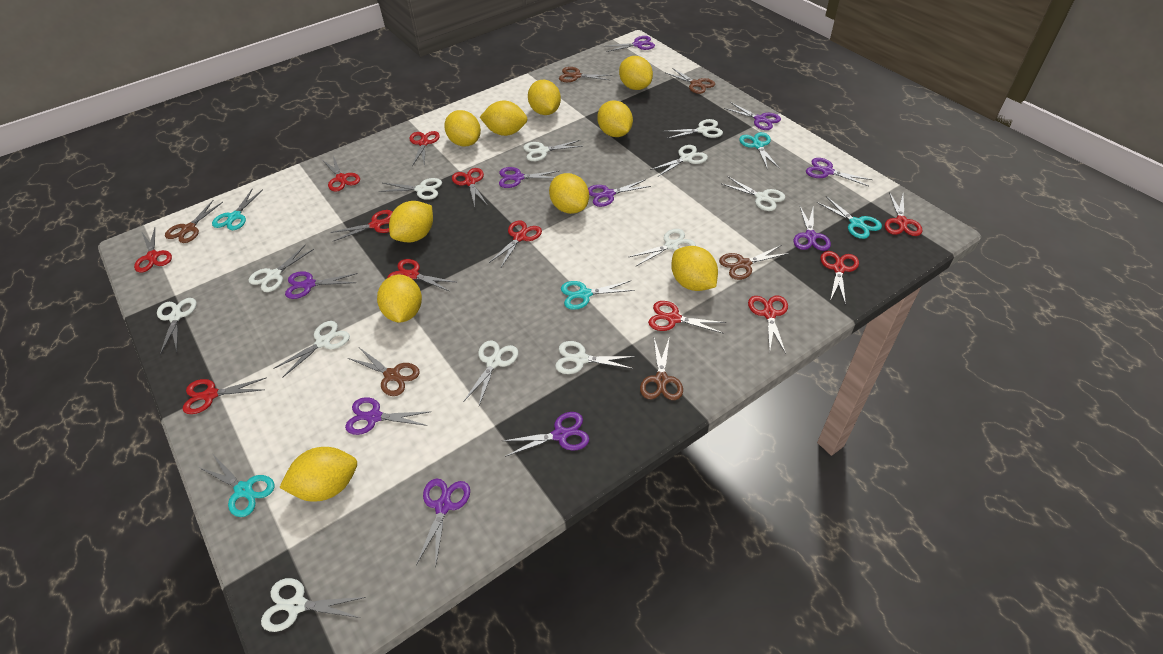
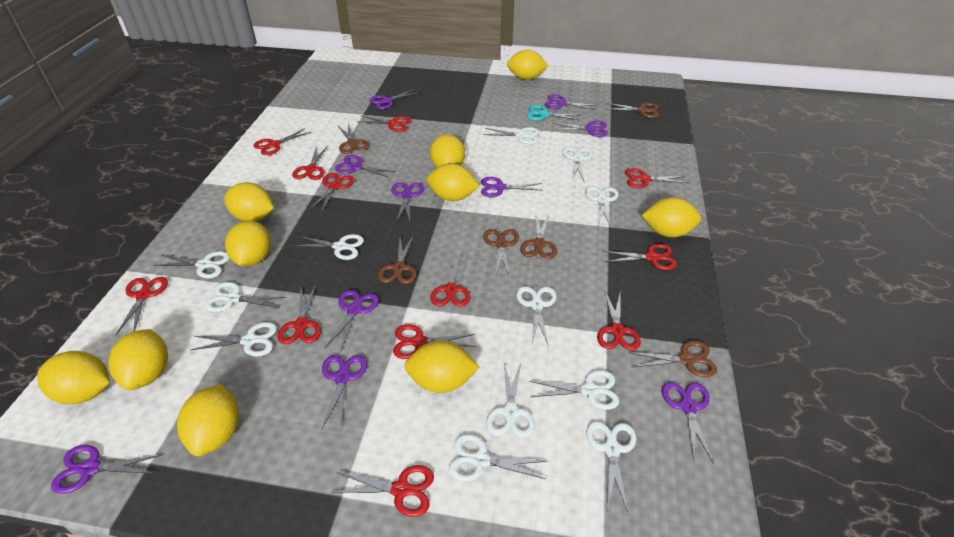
turquoise scissors: 5 -> 1

